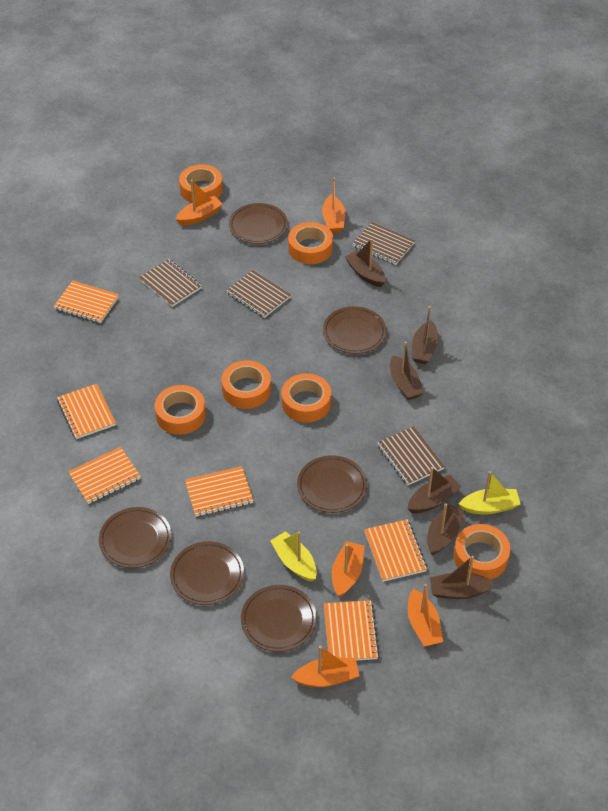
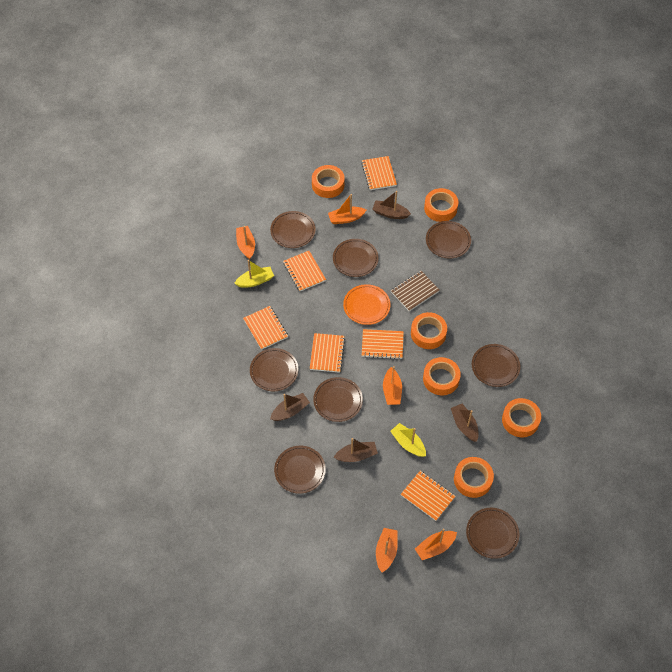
brown boat: 6 -> 4
brown notebook: 4 -> 1
brown plate: 6 -> 8
orange plate: 0 -> 1

